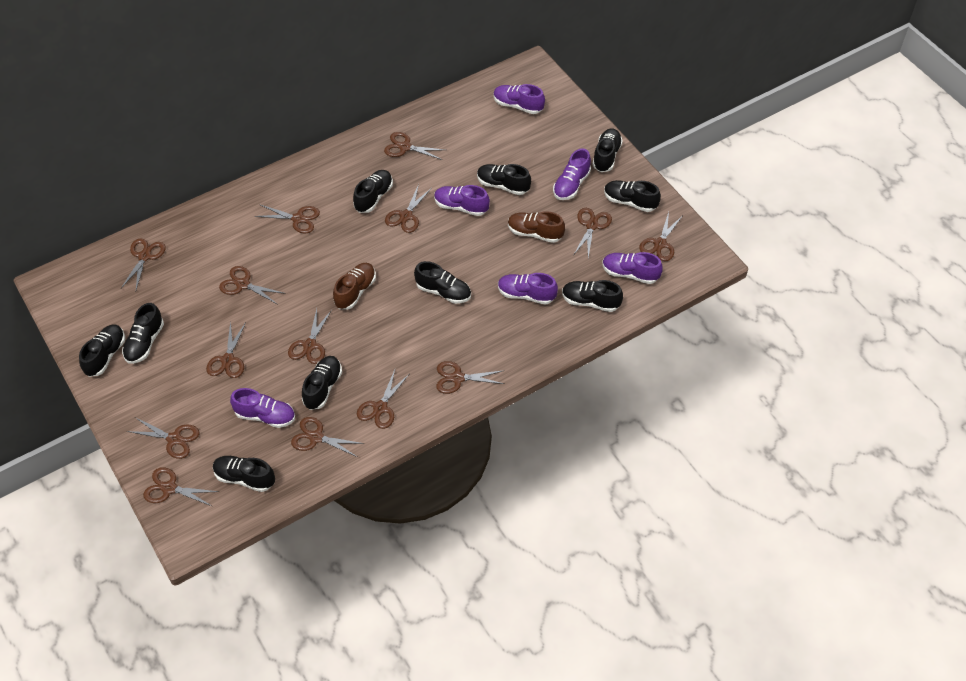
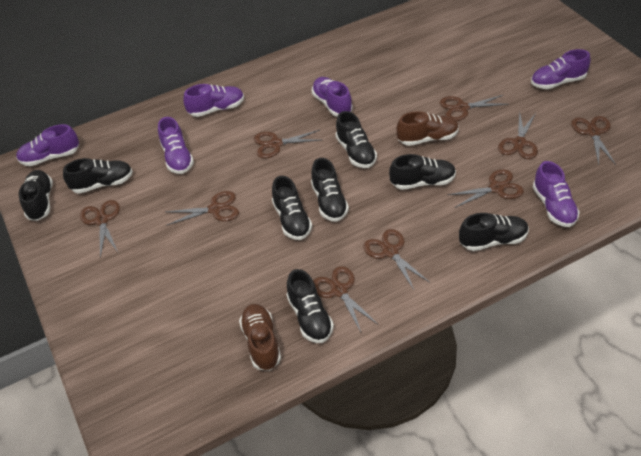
black shoe: 10 -> 8
brown scissors: 14 -> 9

